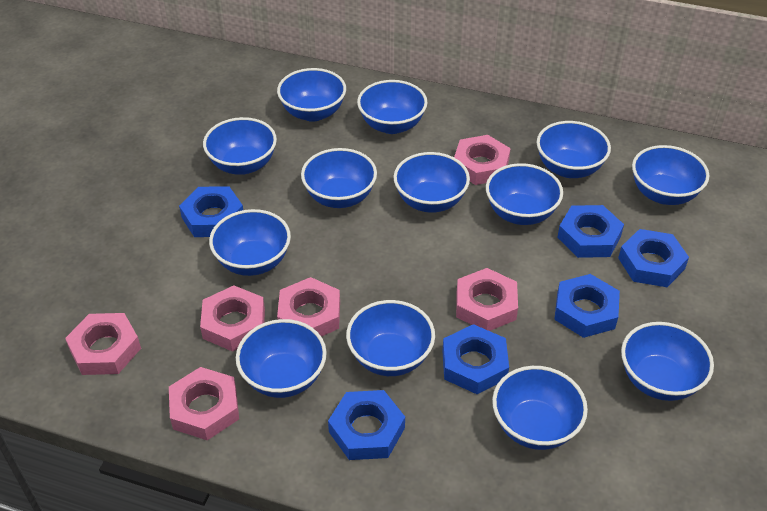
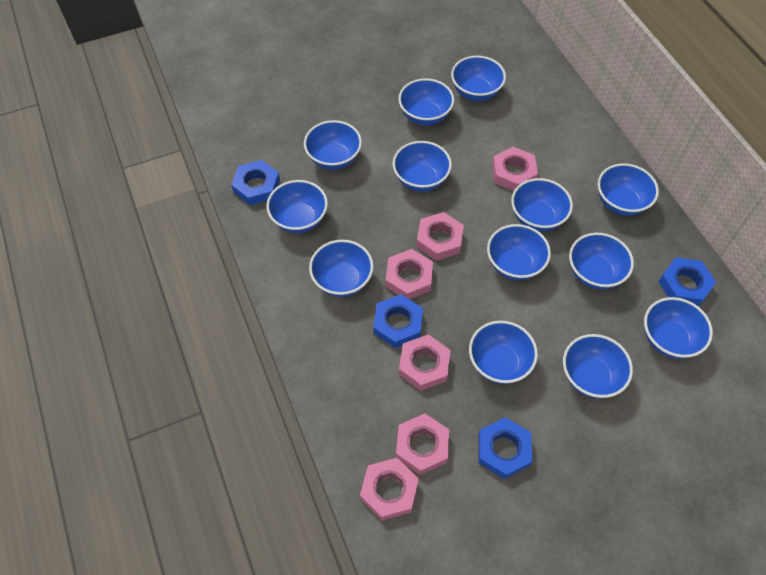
blue nut: 6 -> 4

